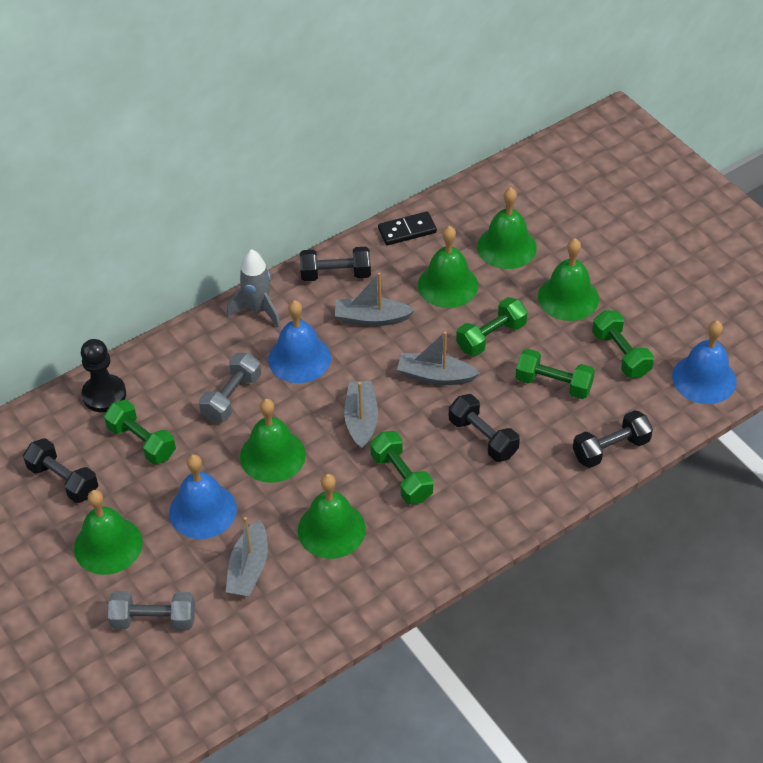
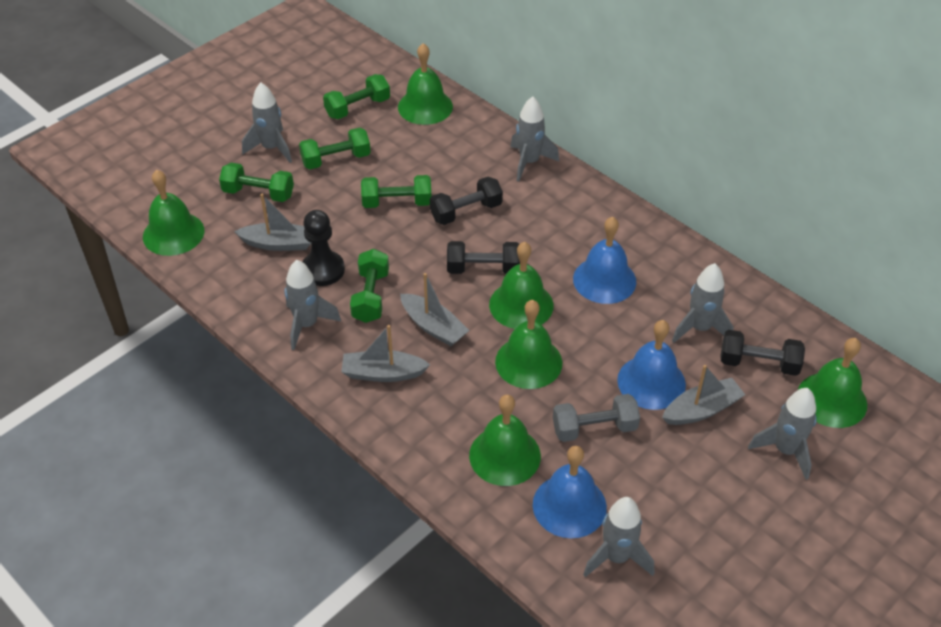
black domino: 1 -> 0
black dumbbell: 4 -> 3
grey dumbbell: 2 -> 1
grey rocket: 1 -> 6

